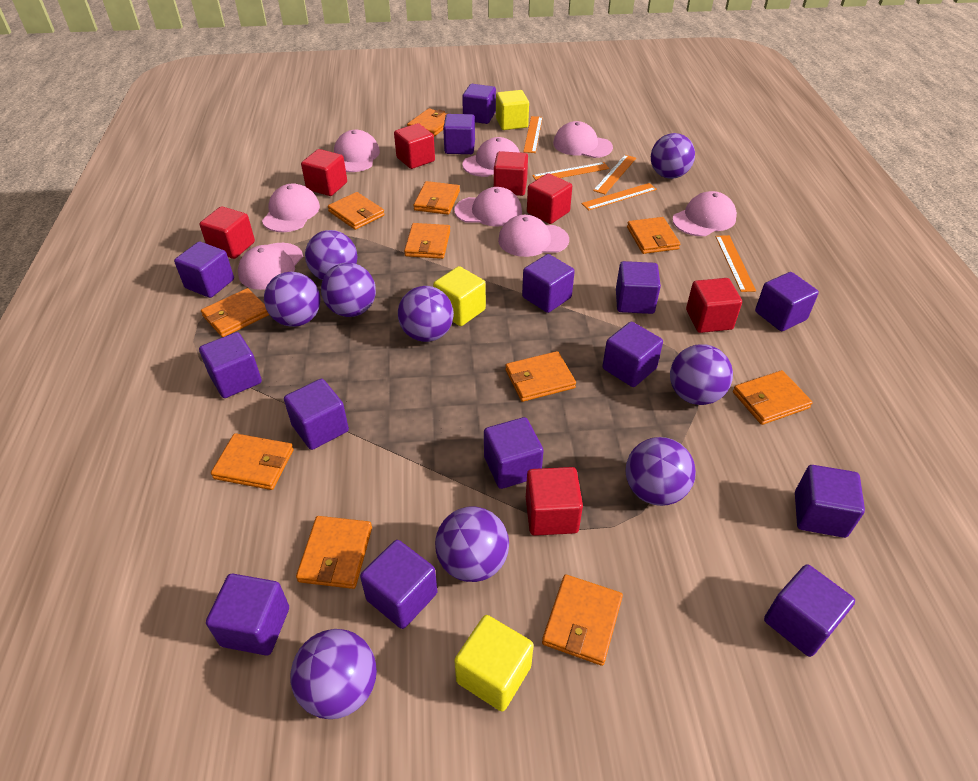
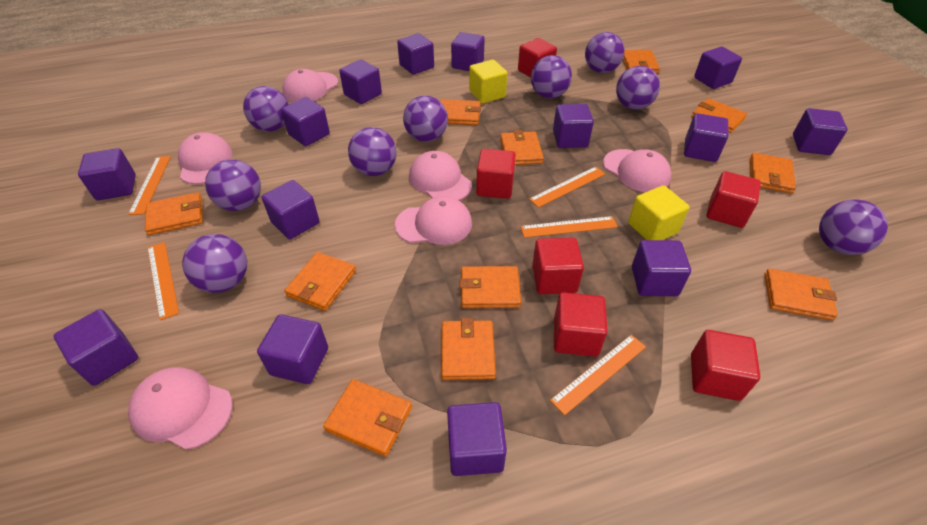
pink cap: 8 -> 6
red cube: 7 -> 6
yellow cube: 3 -> 2

